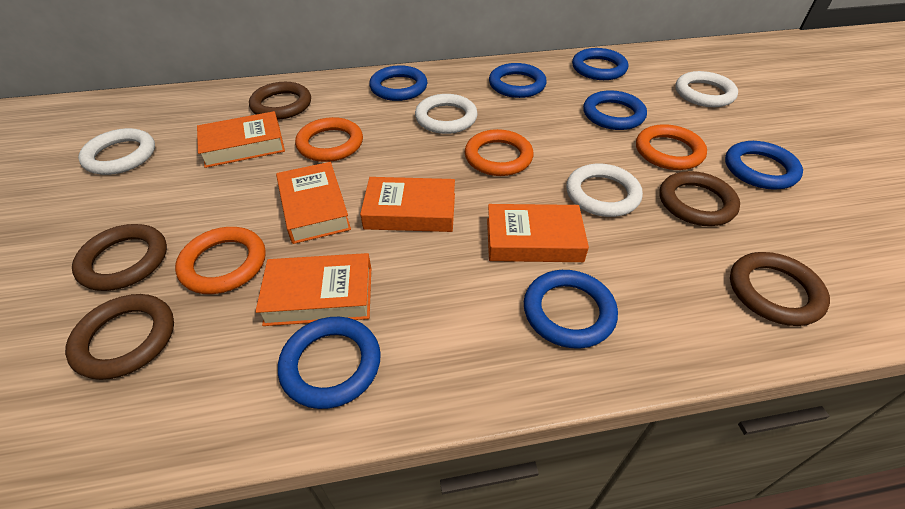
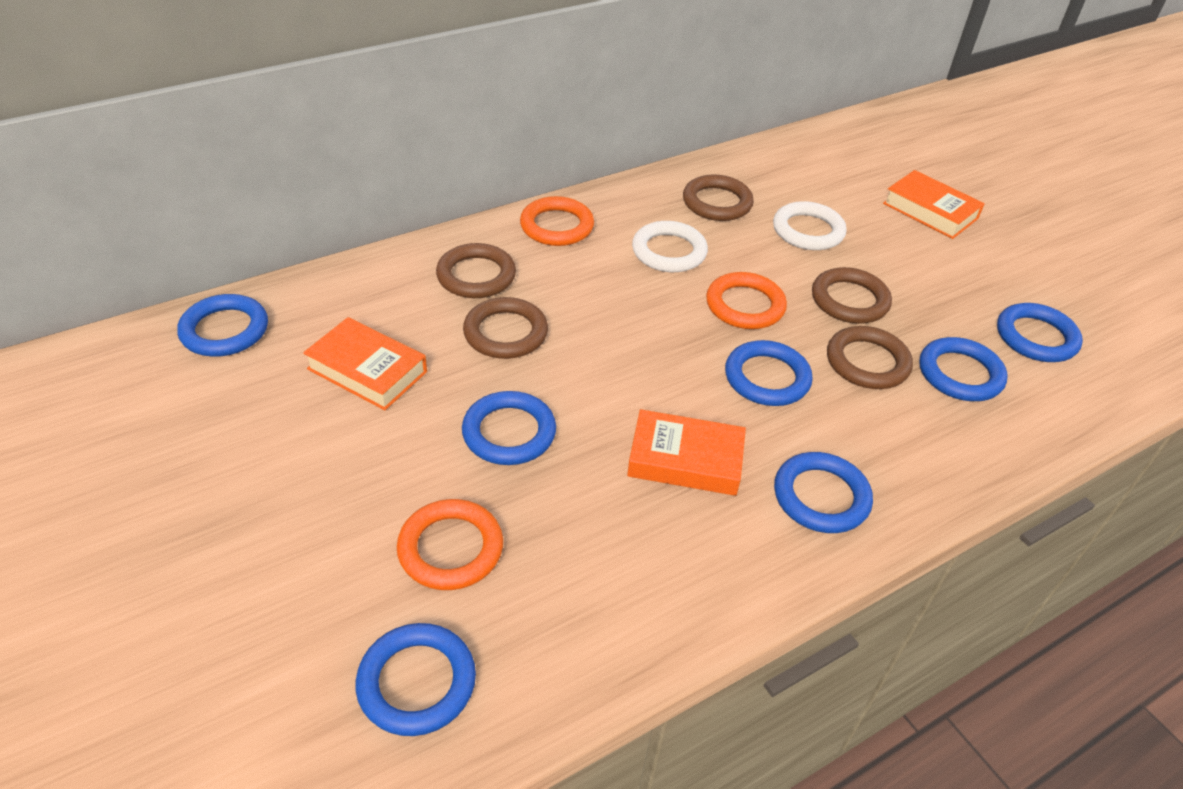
orange book: 5 -> 3
orange ring: 4 -> 3
white ring: 4 -> 2

